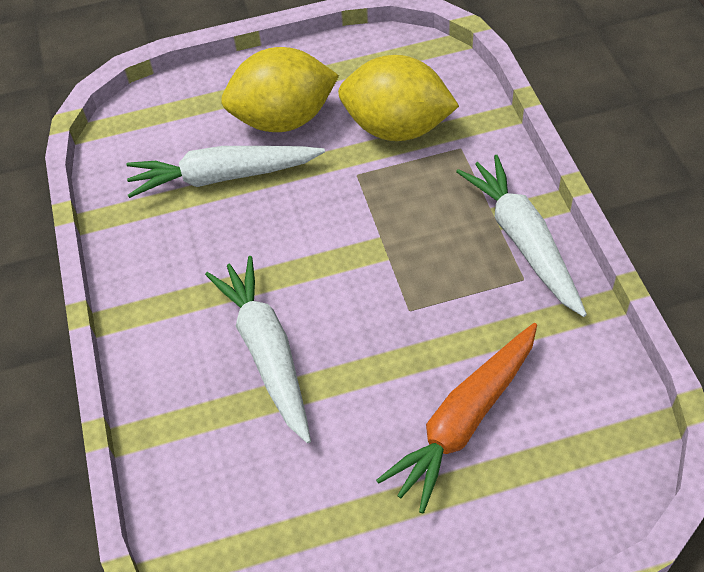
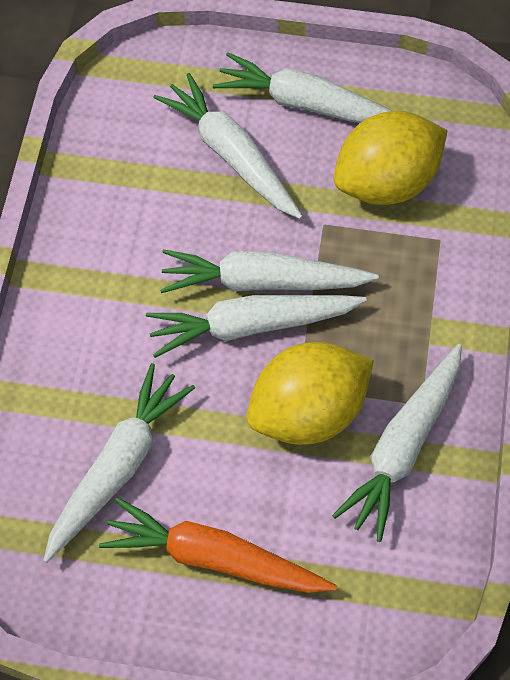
white carrot: 3 -> 6

